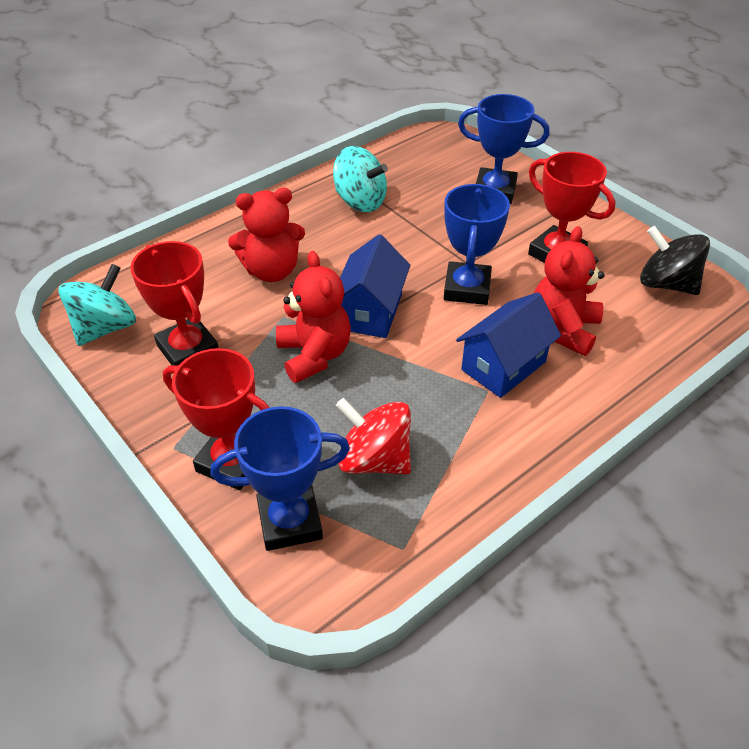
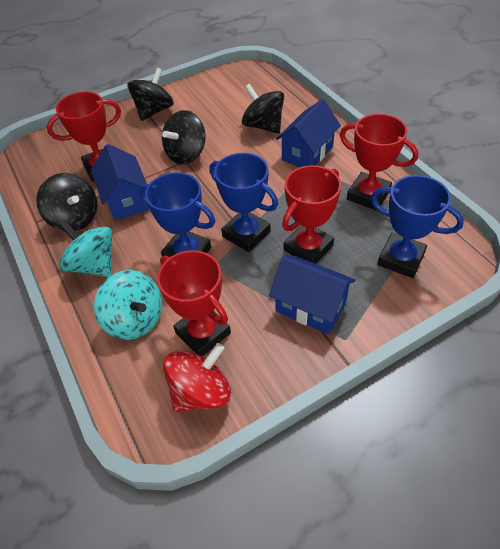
black spinning top: 1 -> 4
blue house: 2 -> 3
red teddy bear: 3 -> 0
red trophy: 3 -> 4

